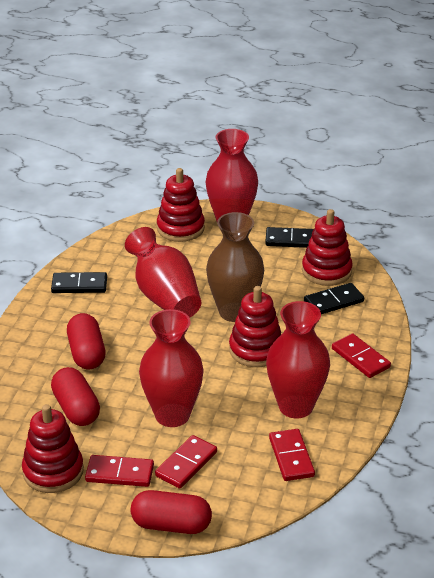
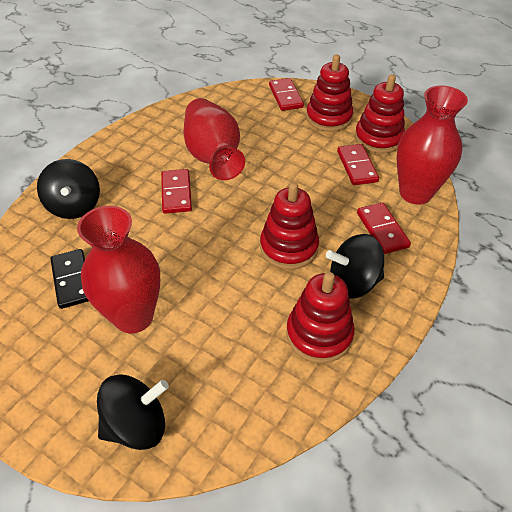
black domino: 3 -> 1
black spinning top: 0 -> 3
brown vase: 1 -> 0
red capsule: 3 -> 0
red vase: 4 -> 3

